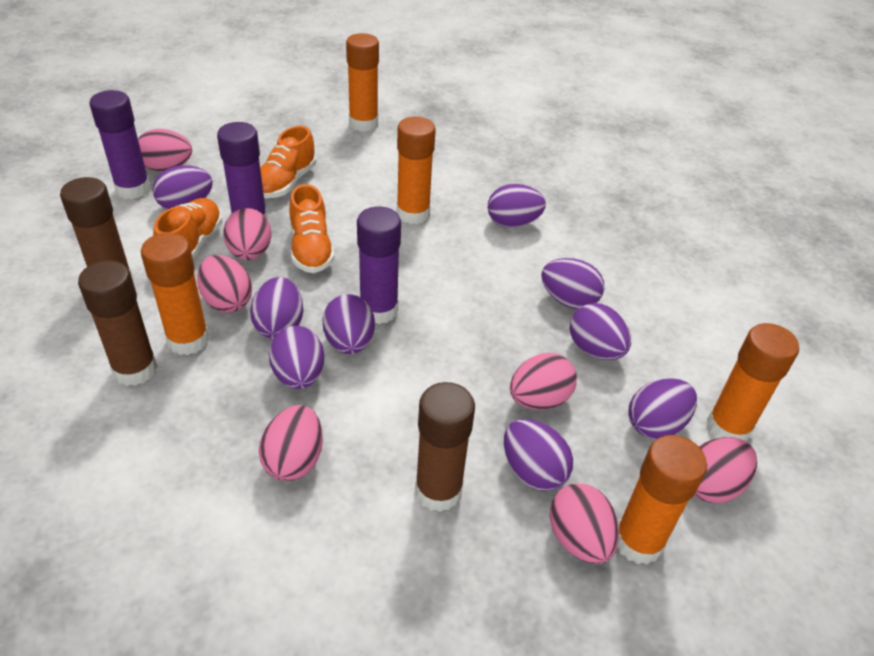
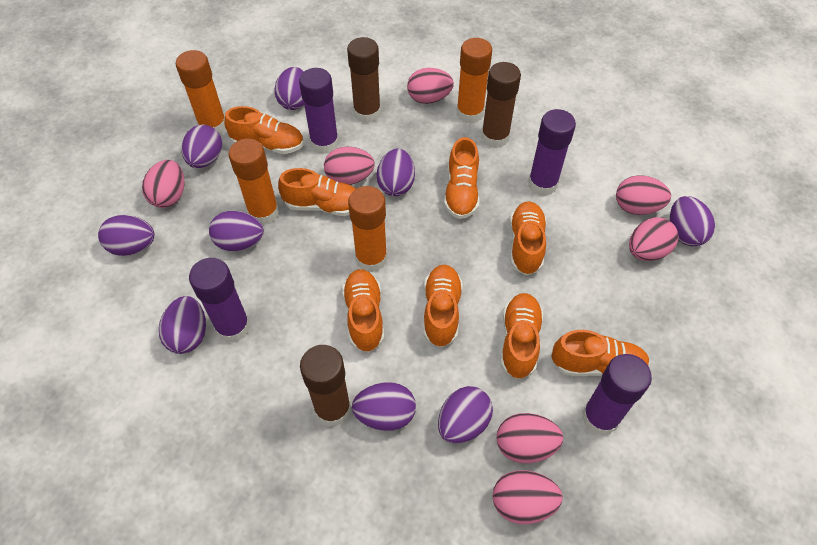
orange glue stick: 5 -> 4
orange shoe: 3 -> 8
purple glue stick: 3 -> 4

